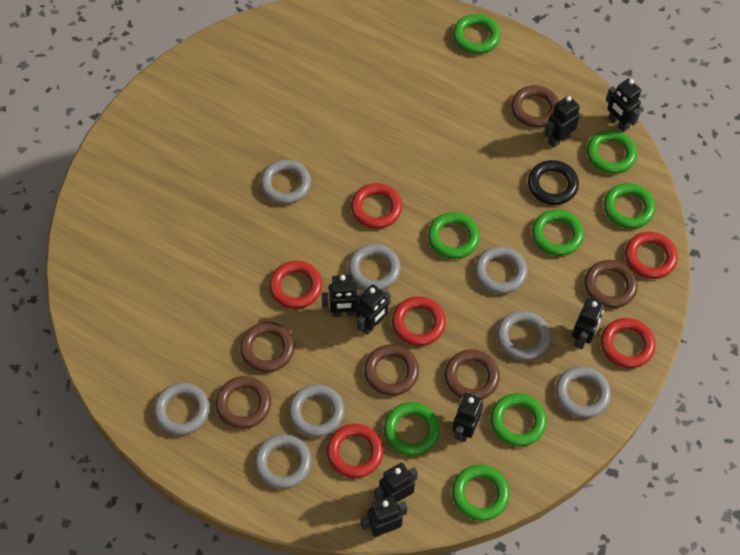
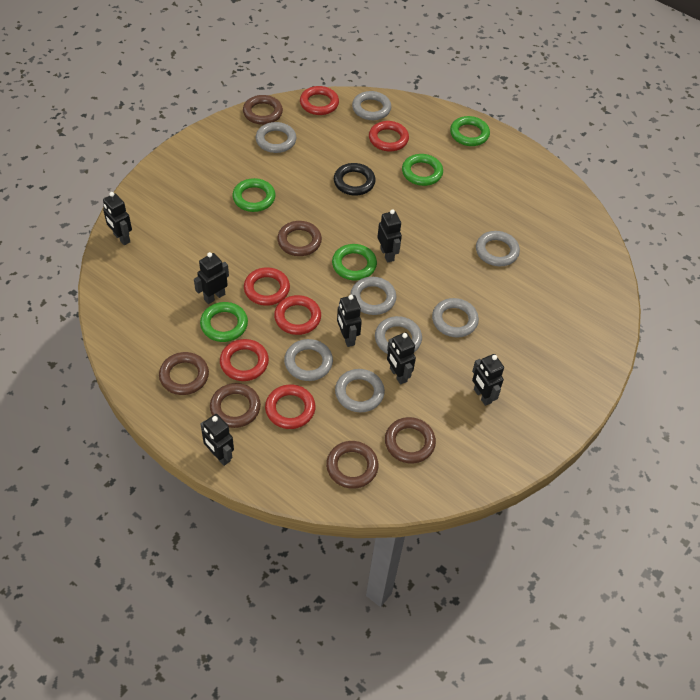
black robot: 8 -> 7
green ring: 8 -> 5

